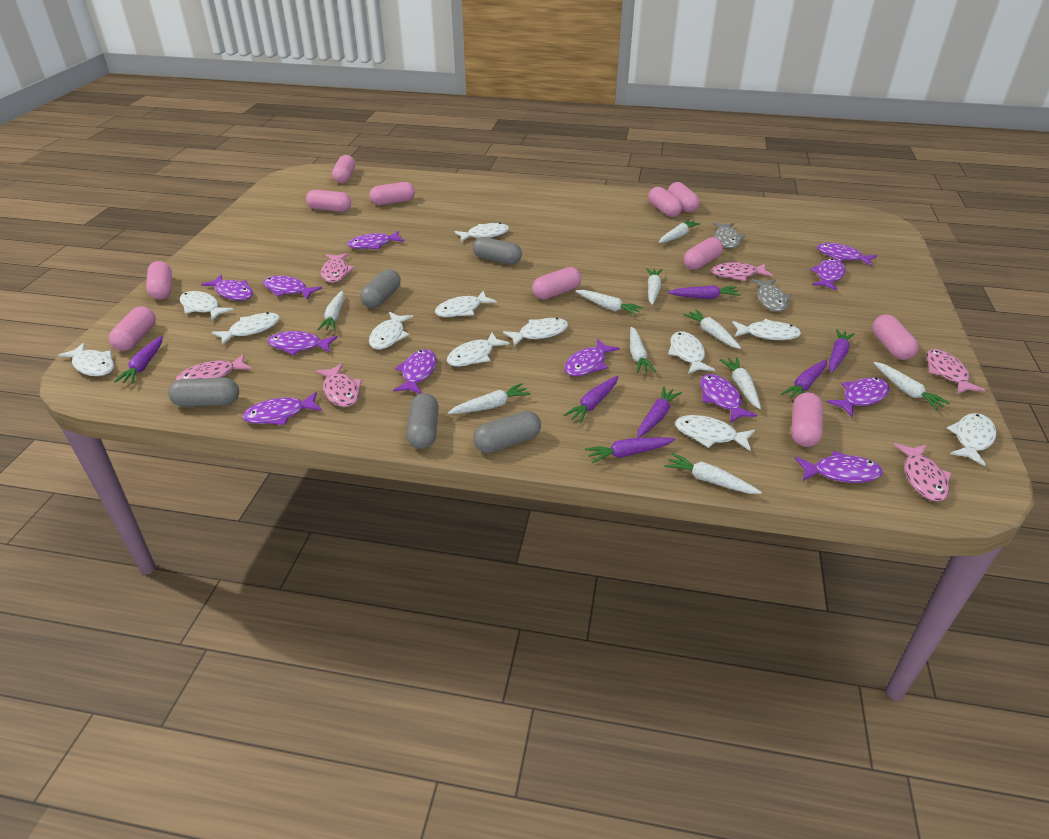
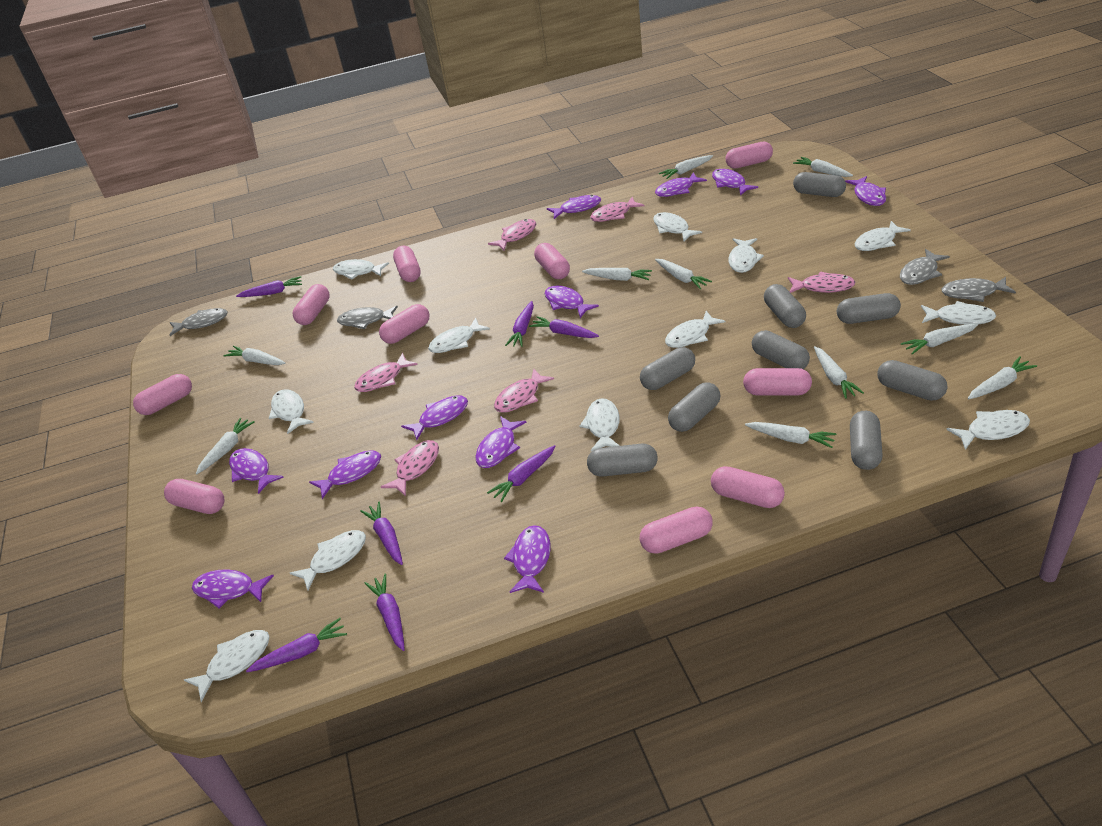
grey capsule: 5 -> 9
grey fish: 2 -> 4
pink capsule: 11 -> 10
purple fish: 12 -> 11

